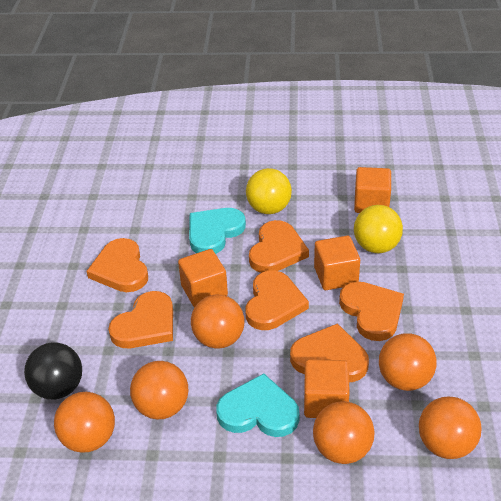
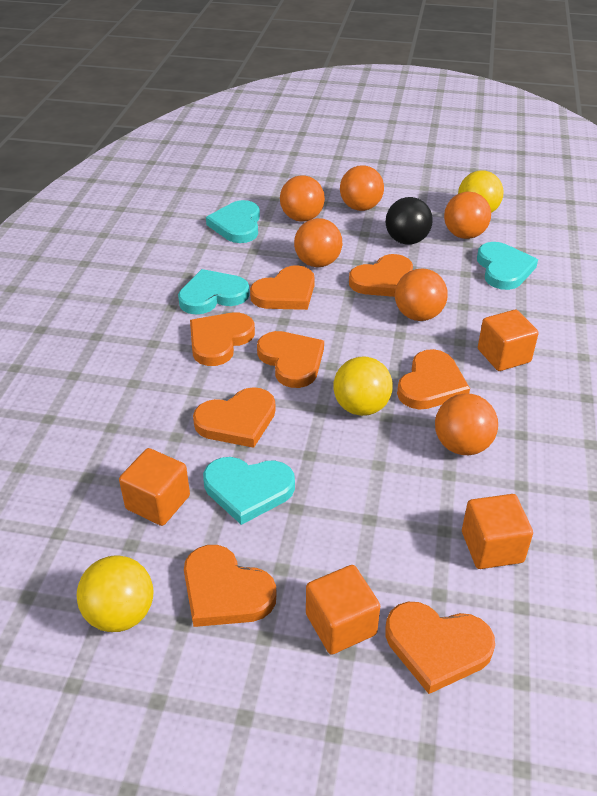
orange heart: 6 -> 8
turquoise heart: 2 -> 4
yellow ball: 2 -> 3

